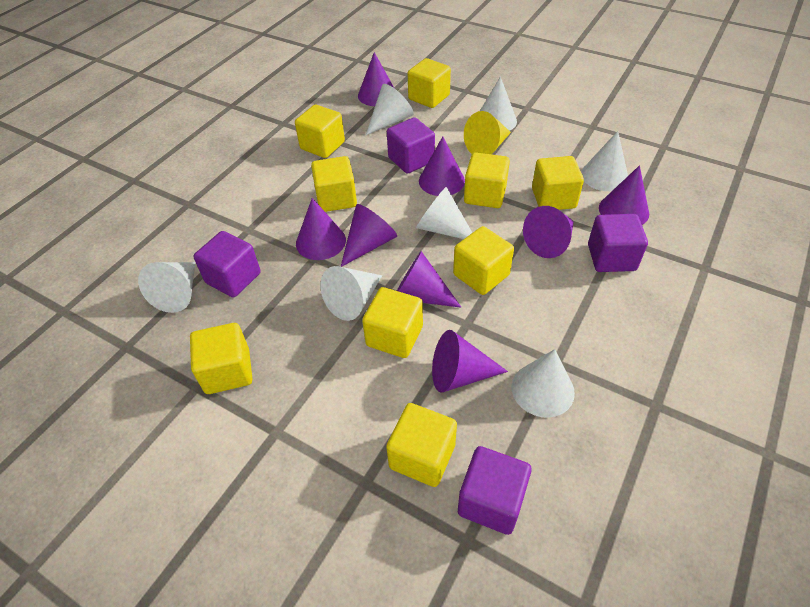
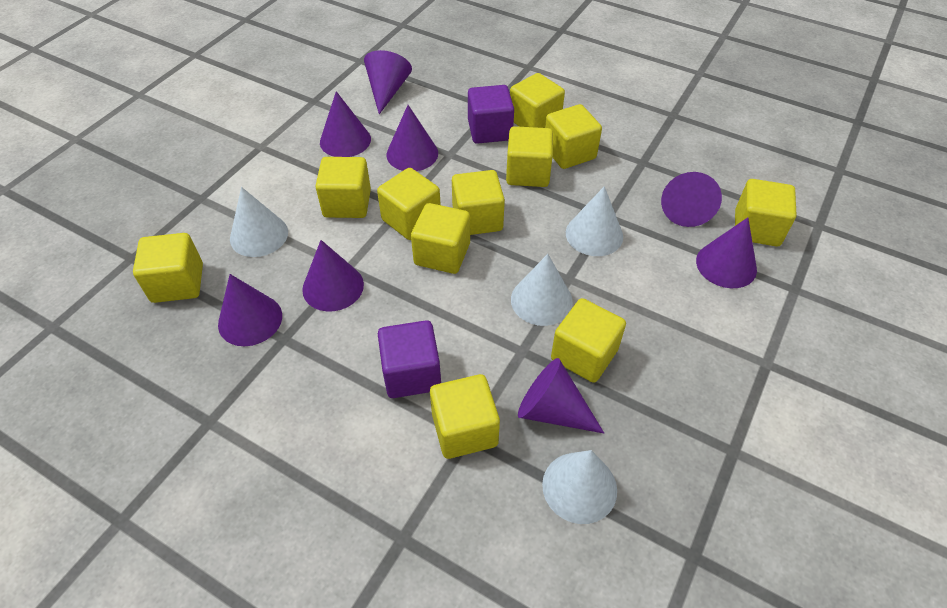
purple cube: 4 -> 2
white cone: 7 -> 4
yellow cone: 1 -> 0
yellow cube: 9 -> 11

